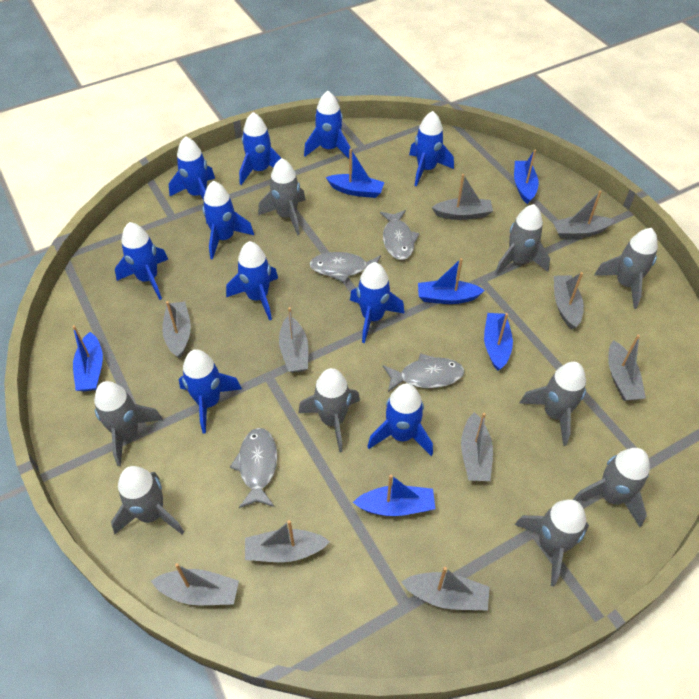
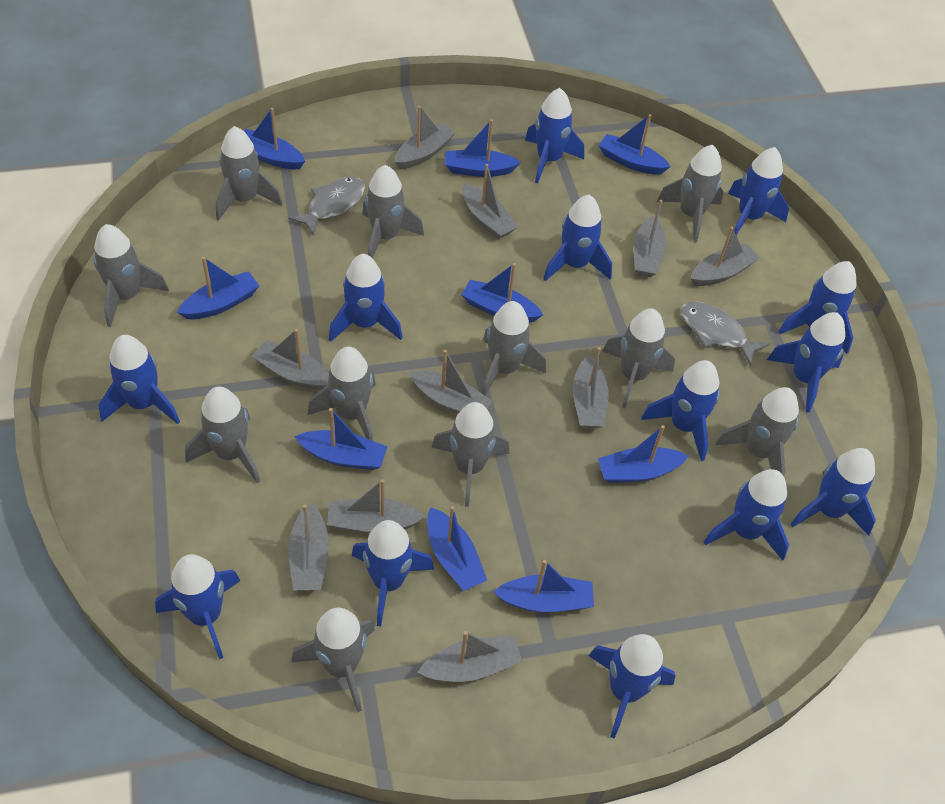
blue boat: 6 -> 9
blue rocket: 10 -> 13
grey fish: 4 -> 2
grey rocket: 9 -> 11

